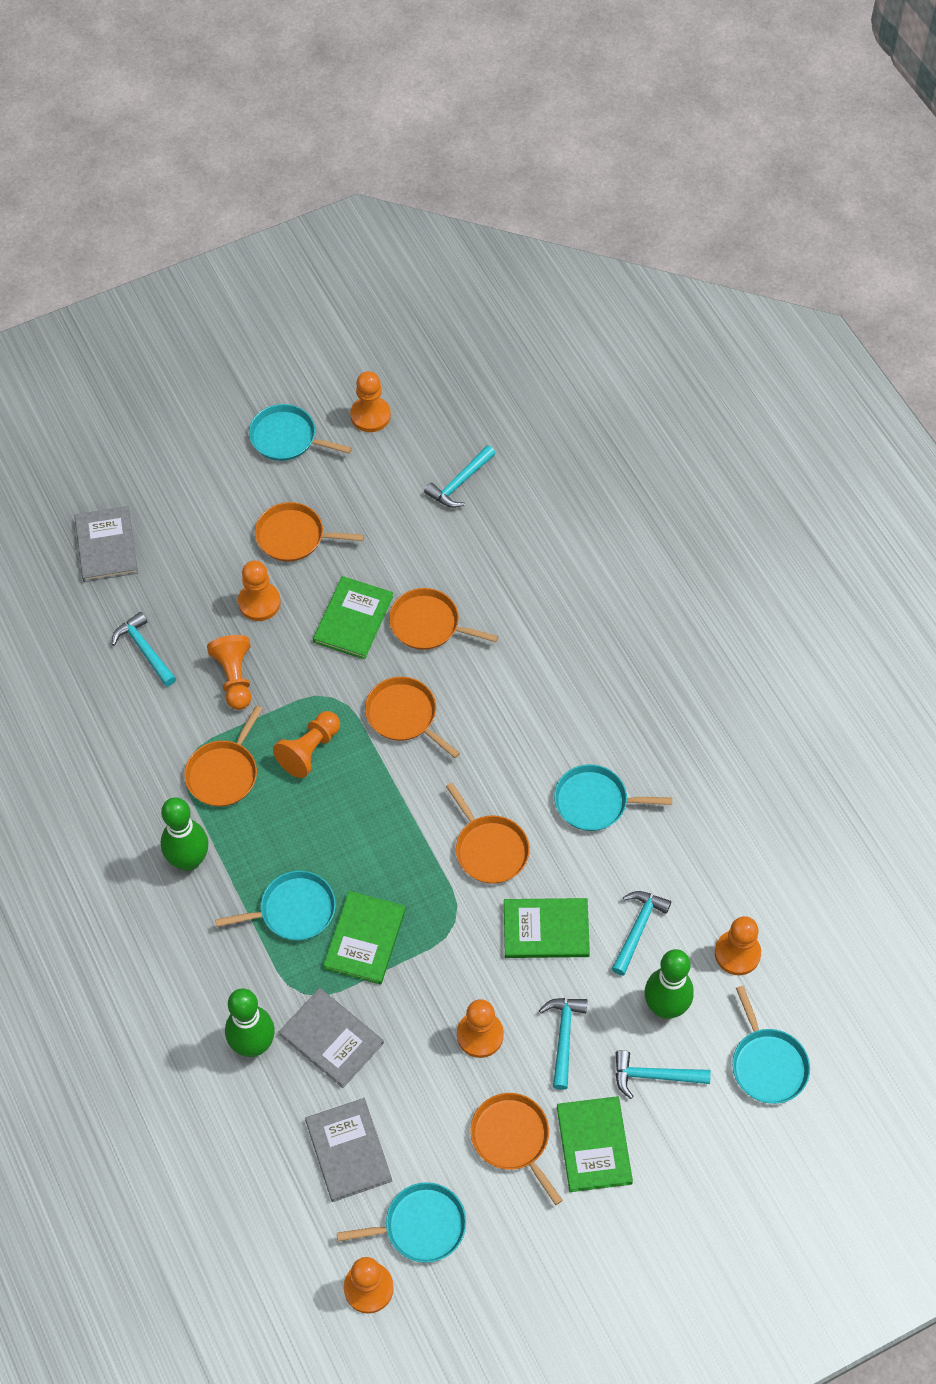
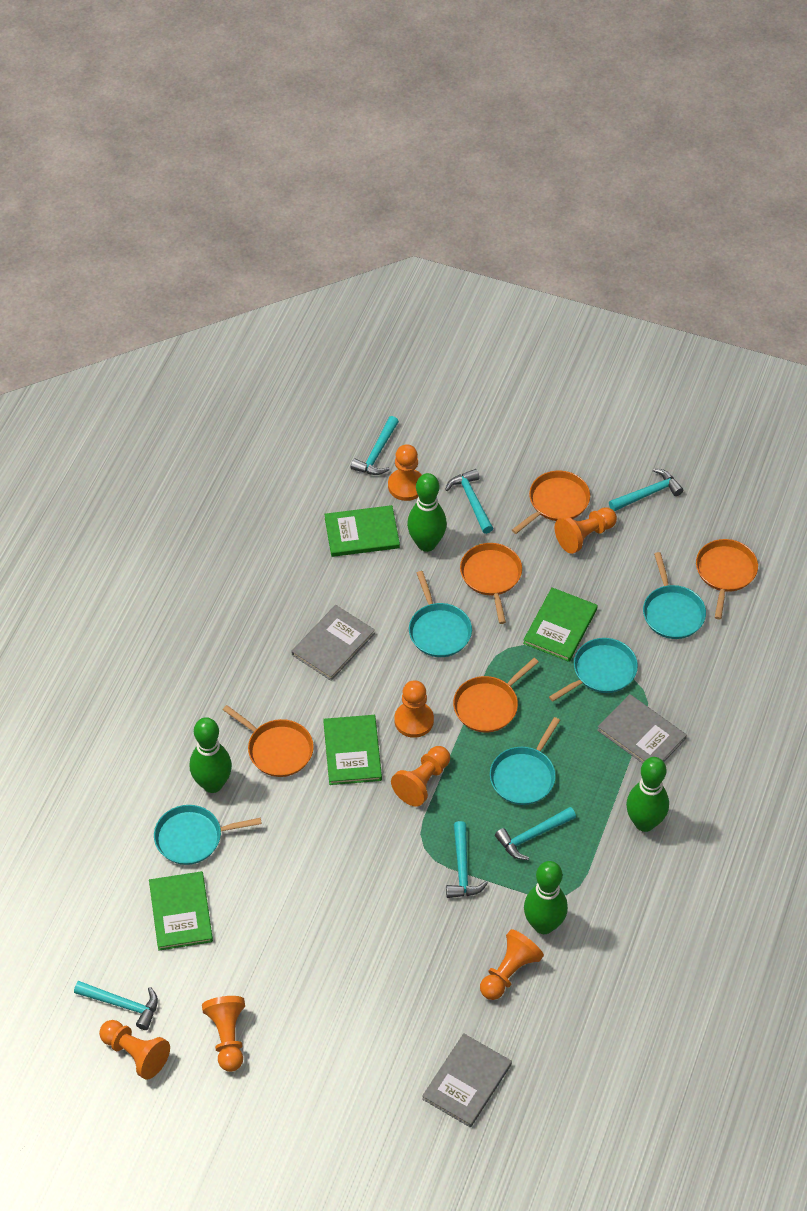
green bowling pin: 3 -> 4
orange pan: 6 -> 5
turquoise hammer: 5 -> 6

